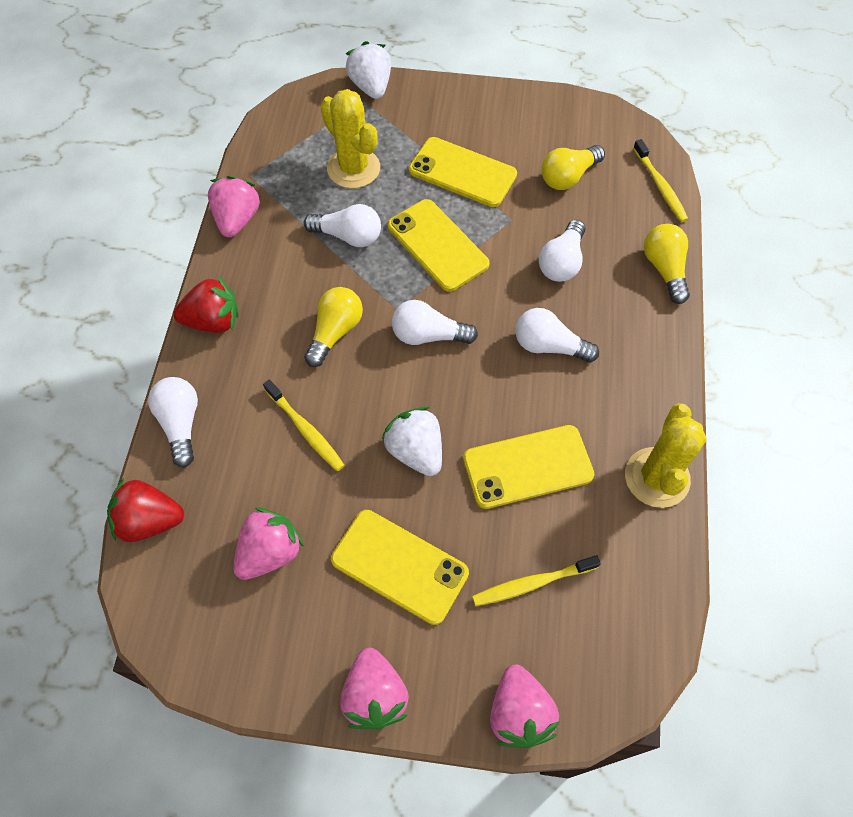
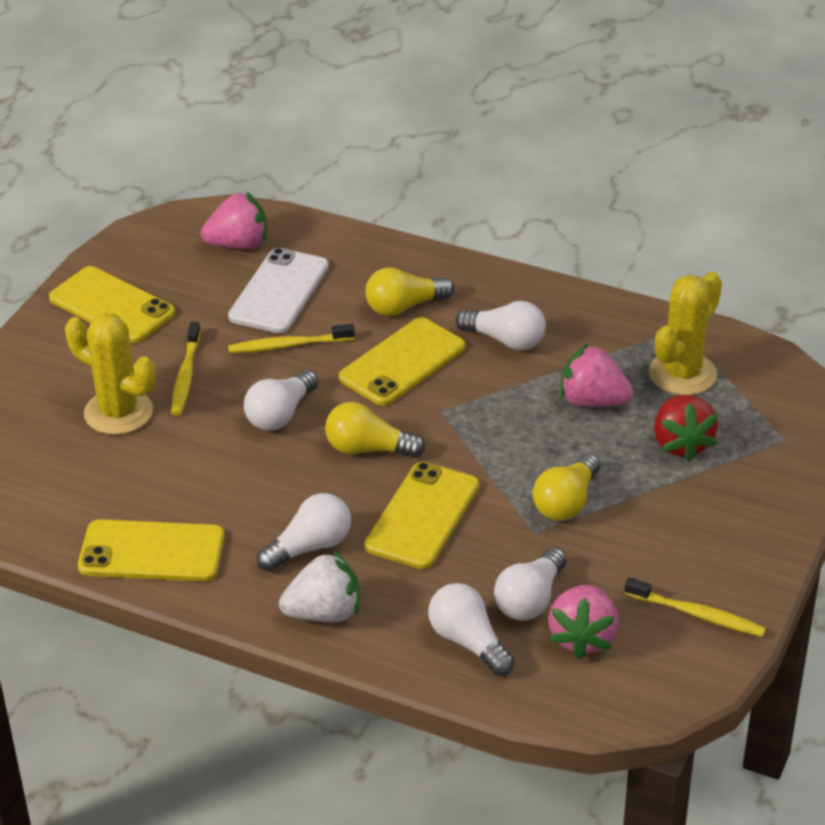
pink strawberry: 4 -> 3
red strawberry: 2 -> 1
white phone: 0 -> 1
white strawberry: 2 -> 1

